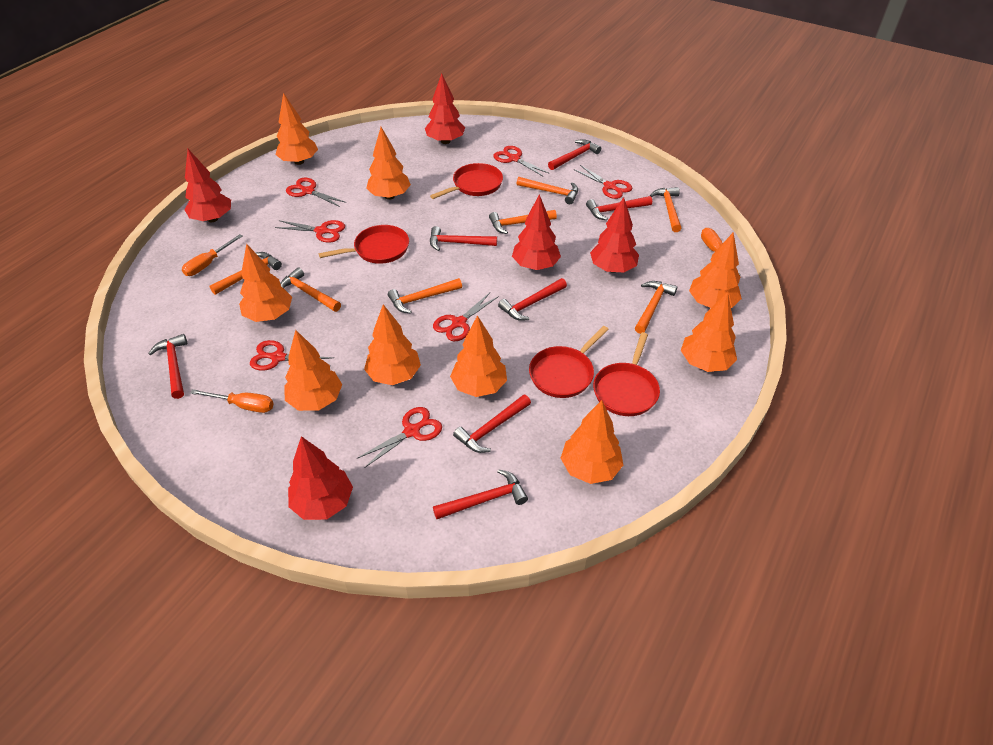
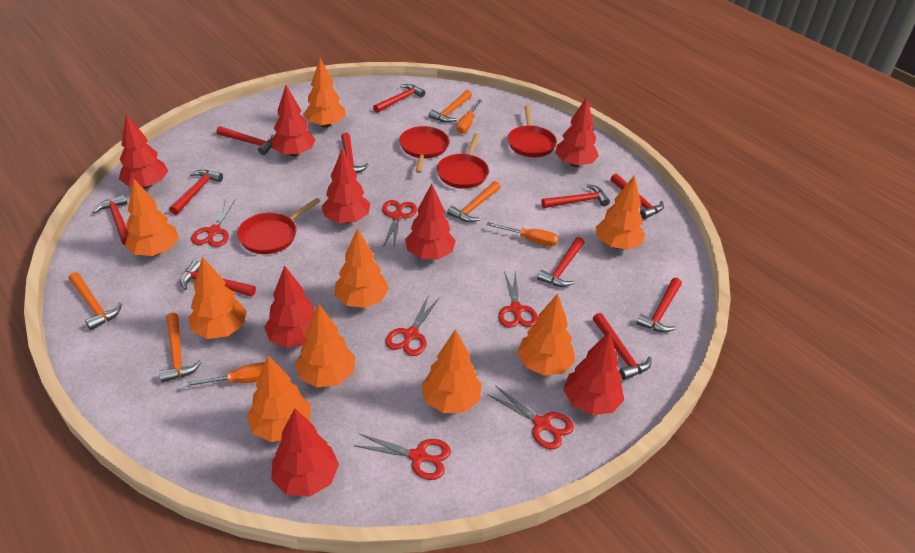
orange hammer: 7 -> 4
red hammer: 7 -> 11
red scissors: 7 -> 6
red tree: 5 -> 8

